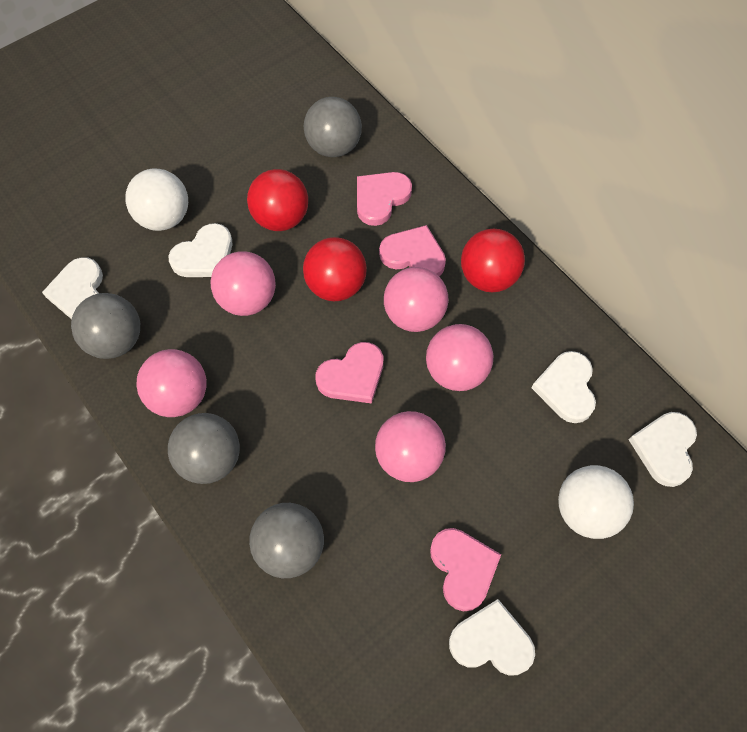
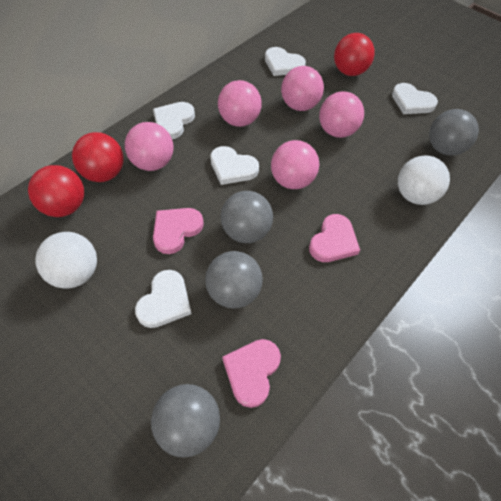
pink heart: 4 -> 3

